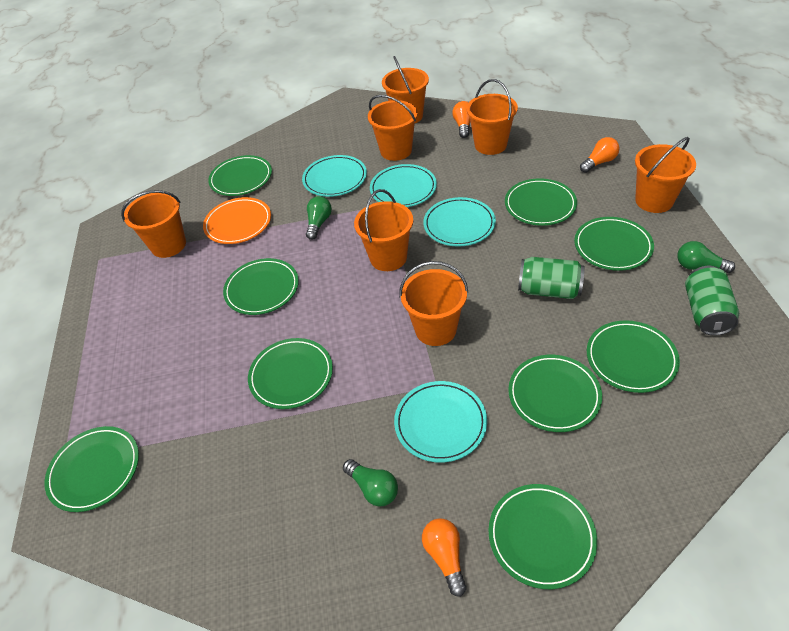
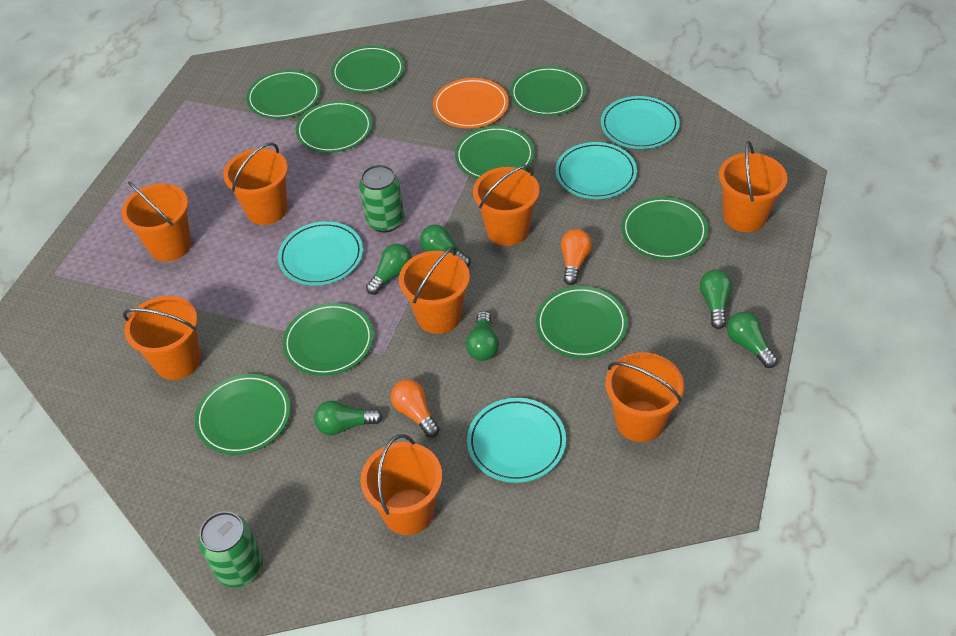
green light bulb: 3 -> 6
orange bucket: 7 -> 8
orange light bulb: 3 -> 2

